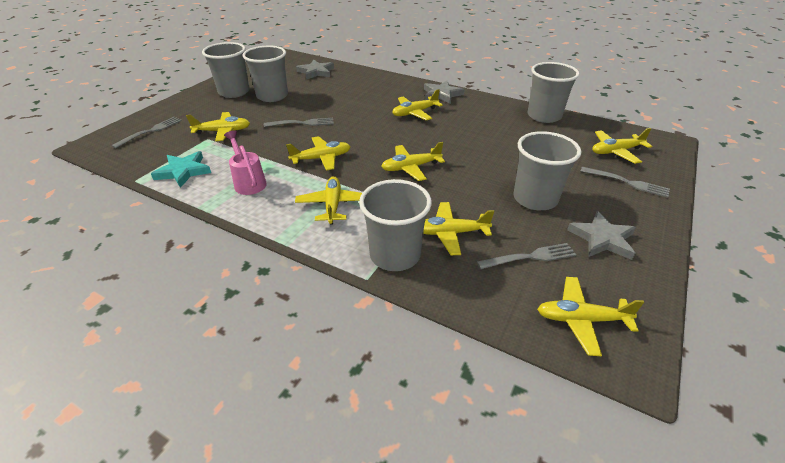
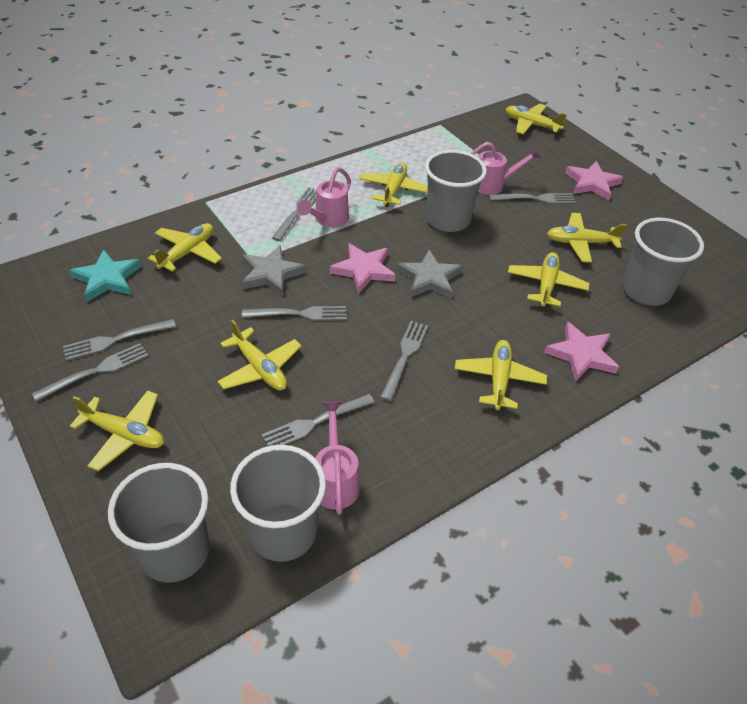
grey cup: 5 -> 4
grey fork: 4 -> 7
grey star: 3 -> 2
pink star: 0 -> 3
pink watering can: 1 -> 3

